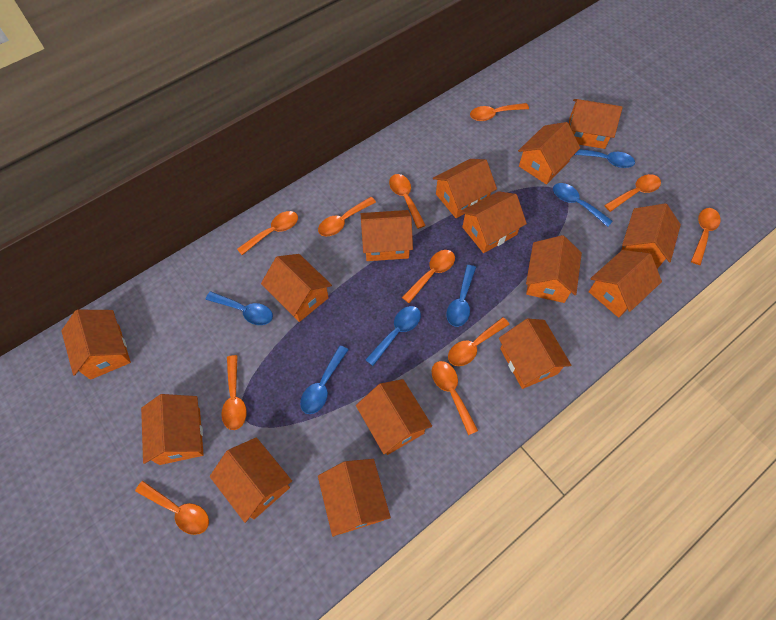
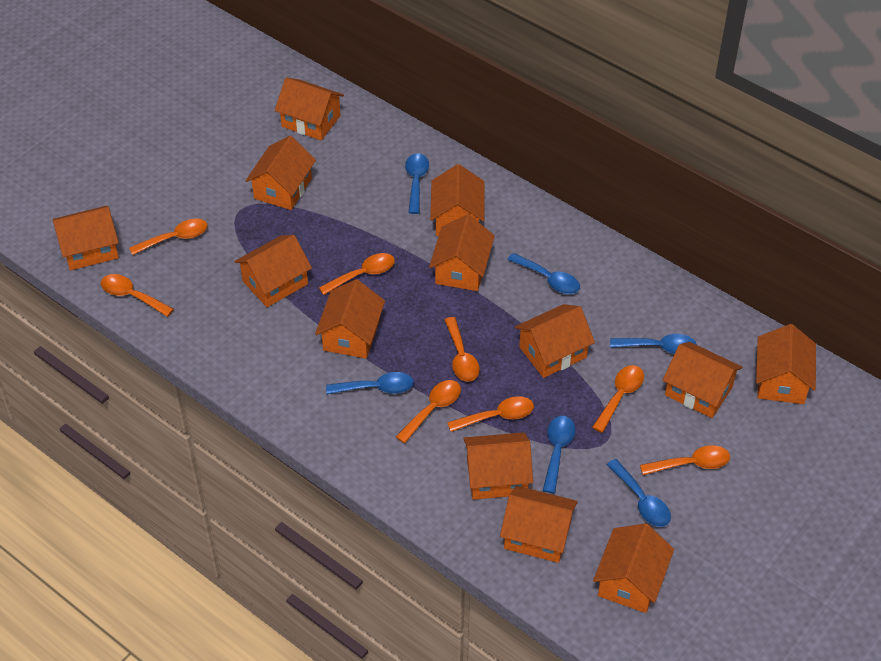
orange house: 15 -> 13
orange spoon: 11 -> 8

